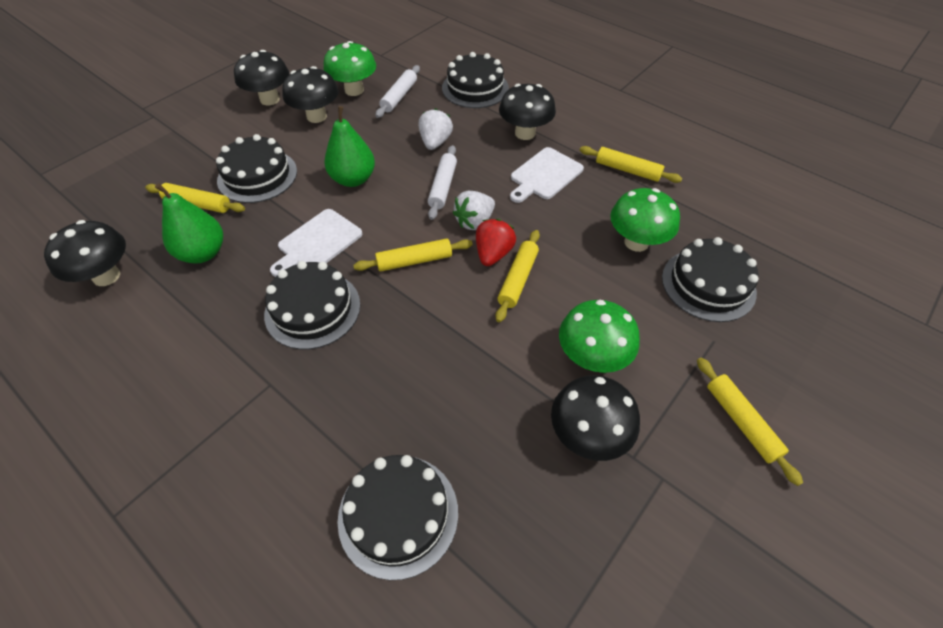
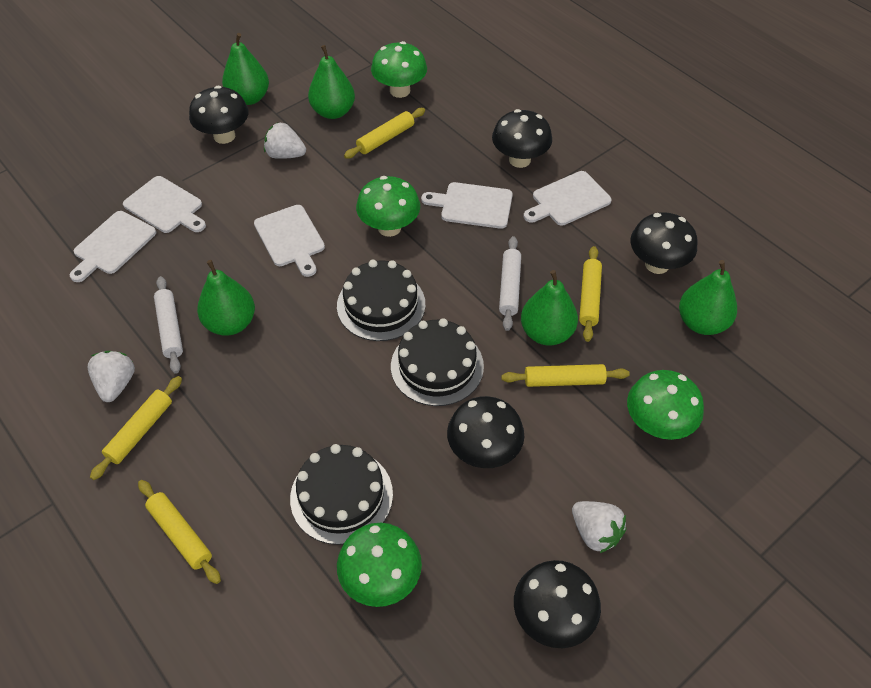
black cake: 5 -> 3
green mushroom: 3 -> 4
green pear: 2 -> 5
red strawberry: 1 -> 0
white cutting board: 2 -> 5
white strawberry: 2 -> 3

